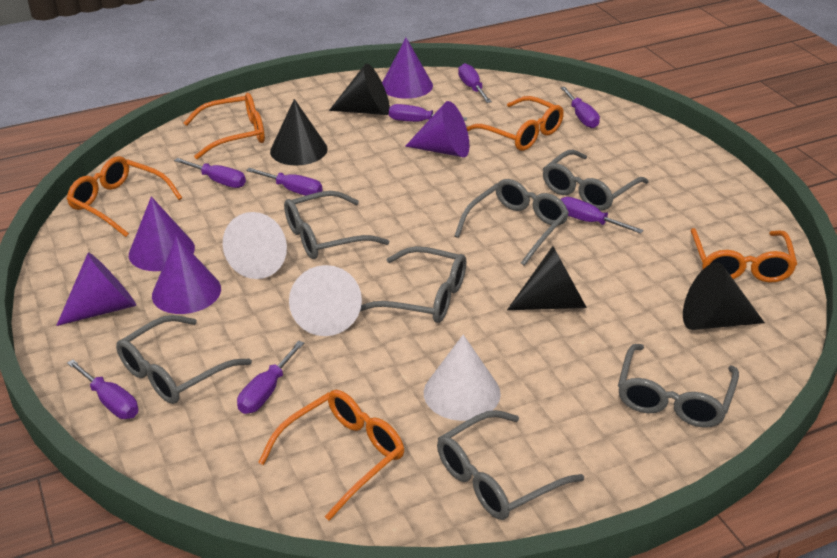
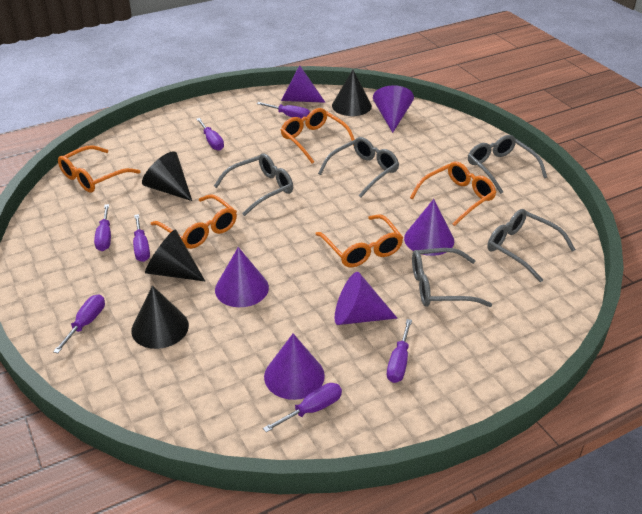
grey glasses: 7 -> 5
purple cone: 5 -> 6
purple screwdriver: 8 -> 7
white cone: 3 -> 0

